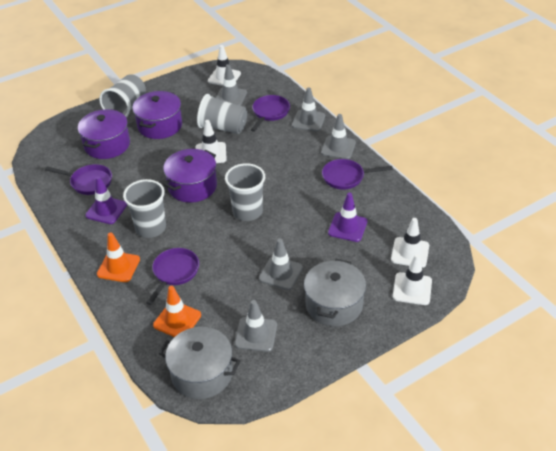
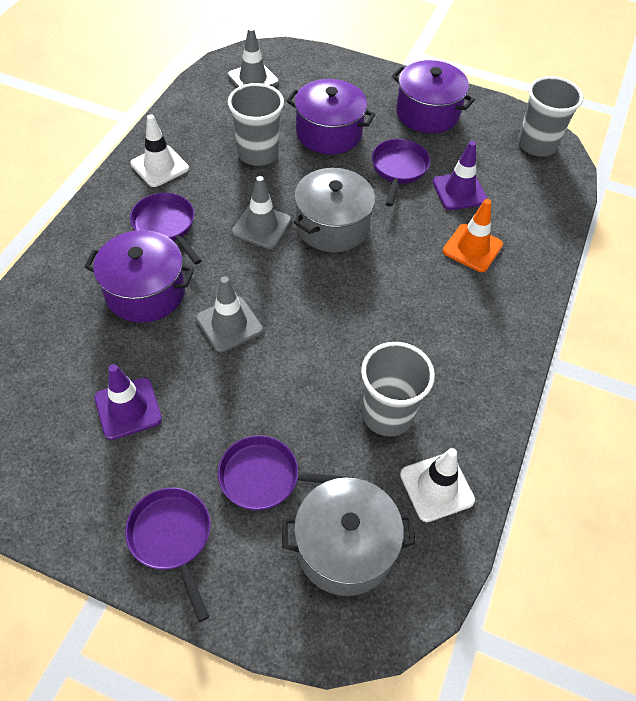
grey cup: 4 -> 3
grey traffic cone: 5 -> 3
orange traffic cone: 2 -> 1
white traffic cone: 4 -> 2

